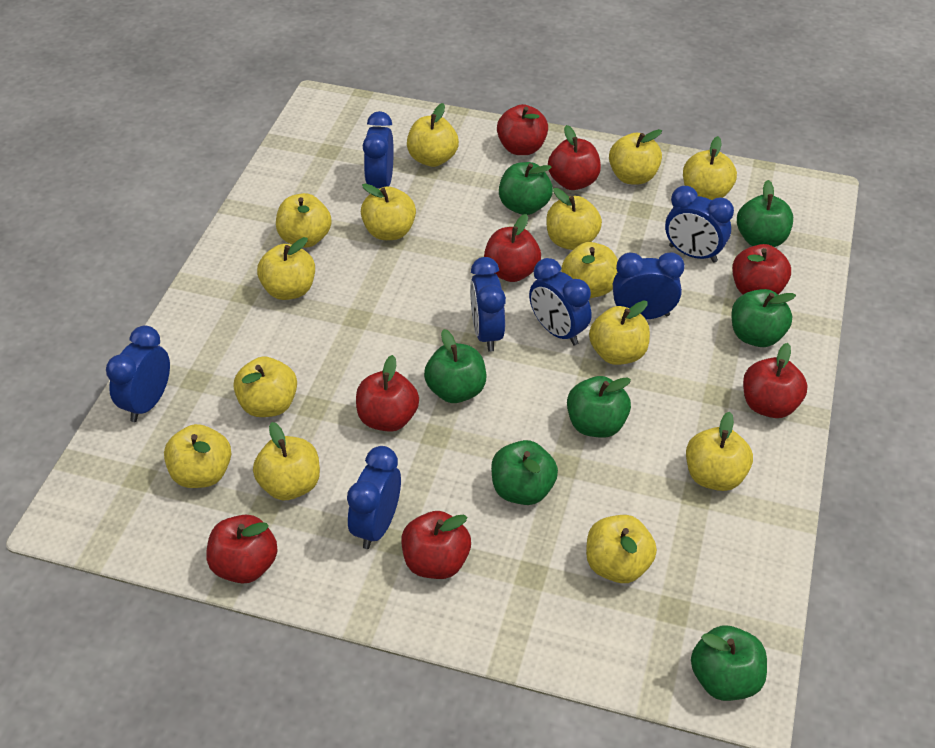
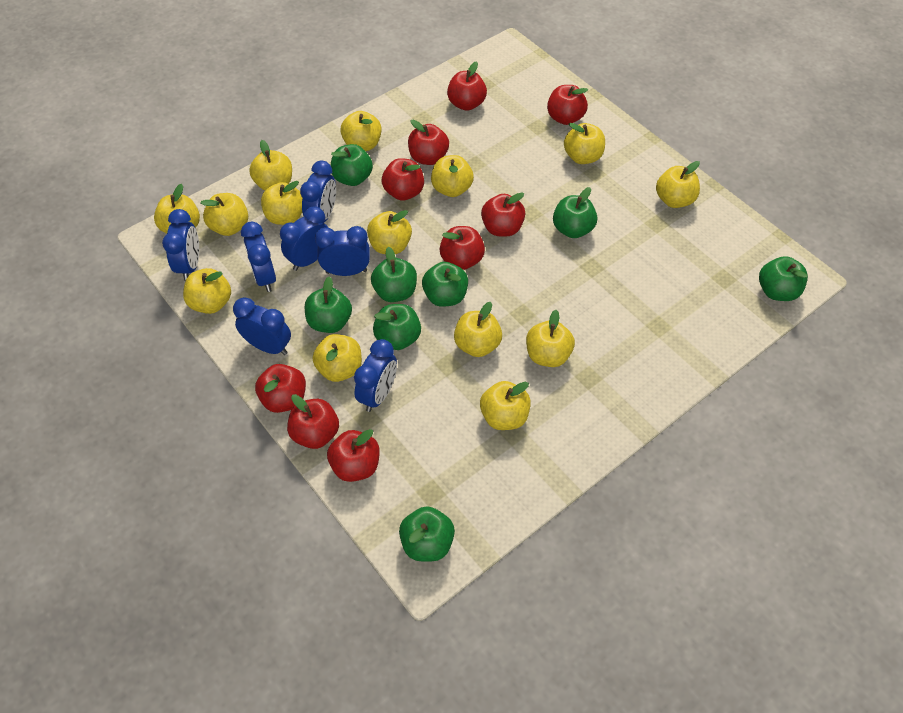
green apple: 7 -> 8
red apple: 8 -> 9

